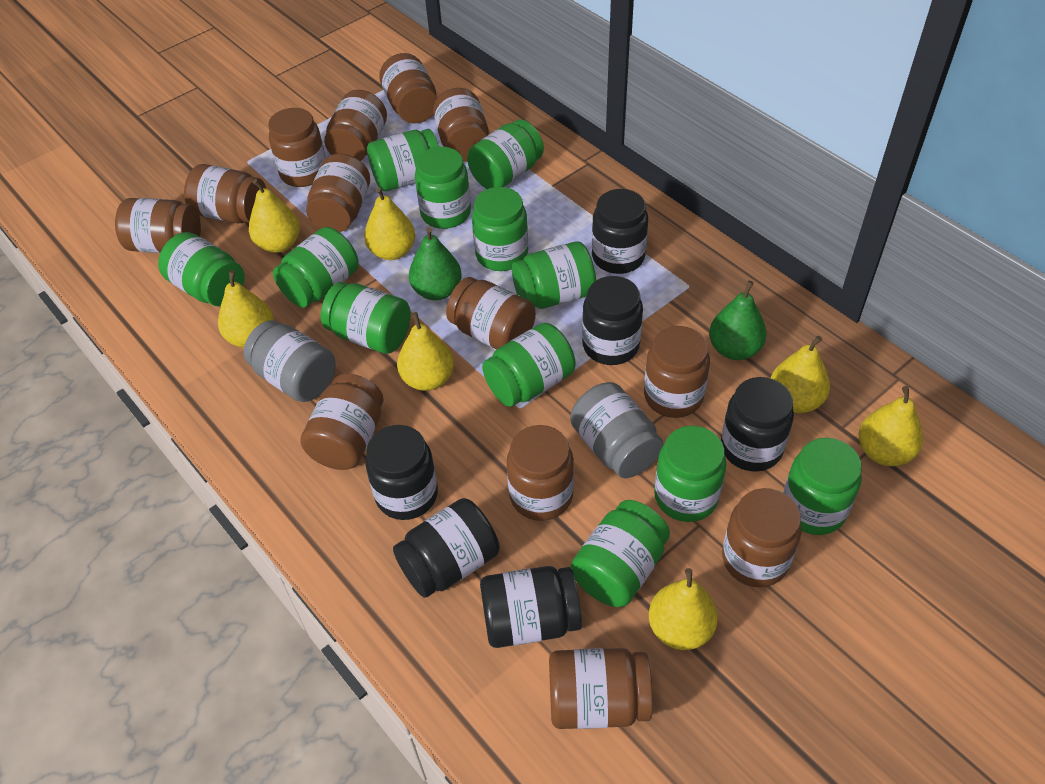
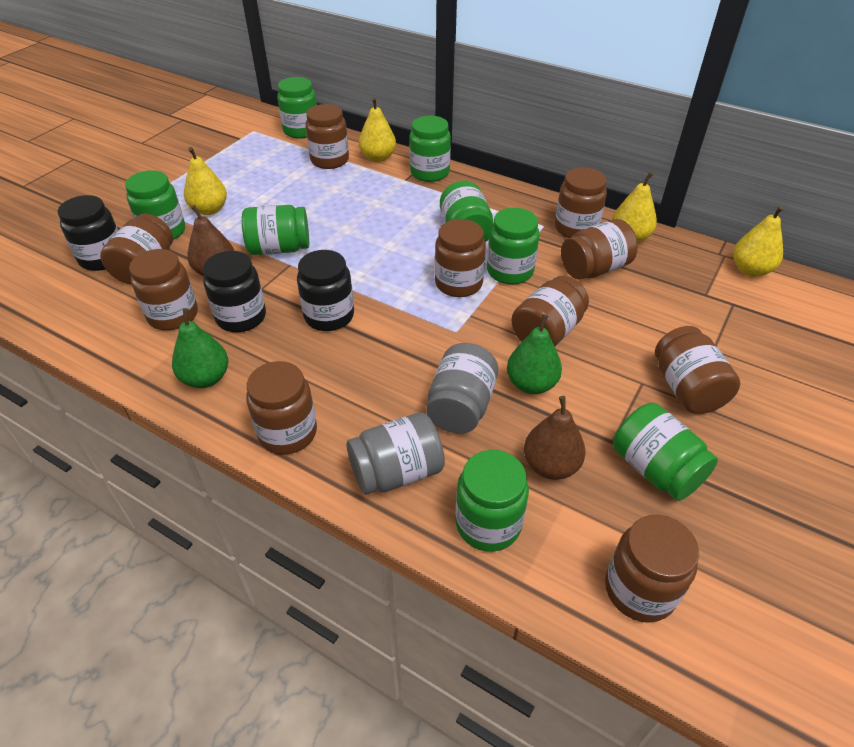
black jar: 6 -> 3
brown jar: 13 -> 10
brown pear: 0 -> 2
green jar: 12 -> 8
yellow pear: 7 -> 4

